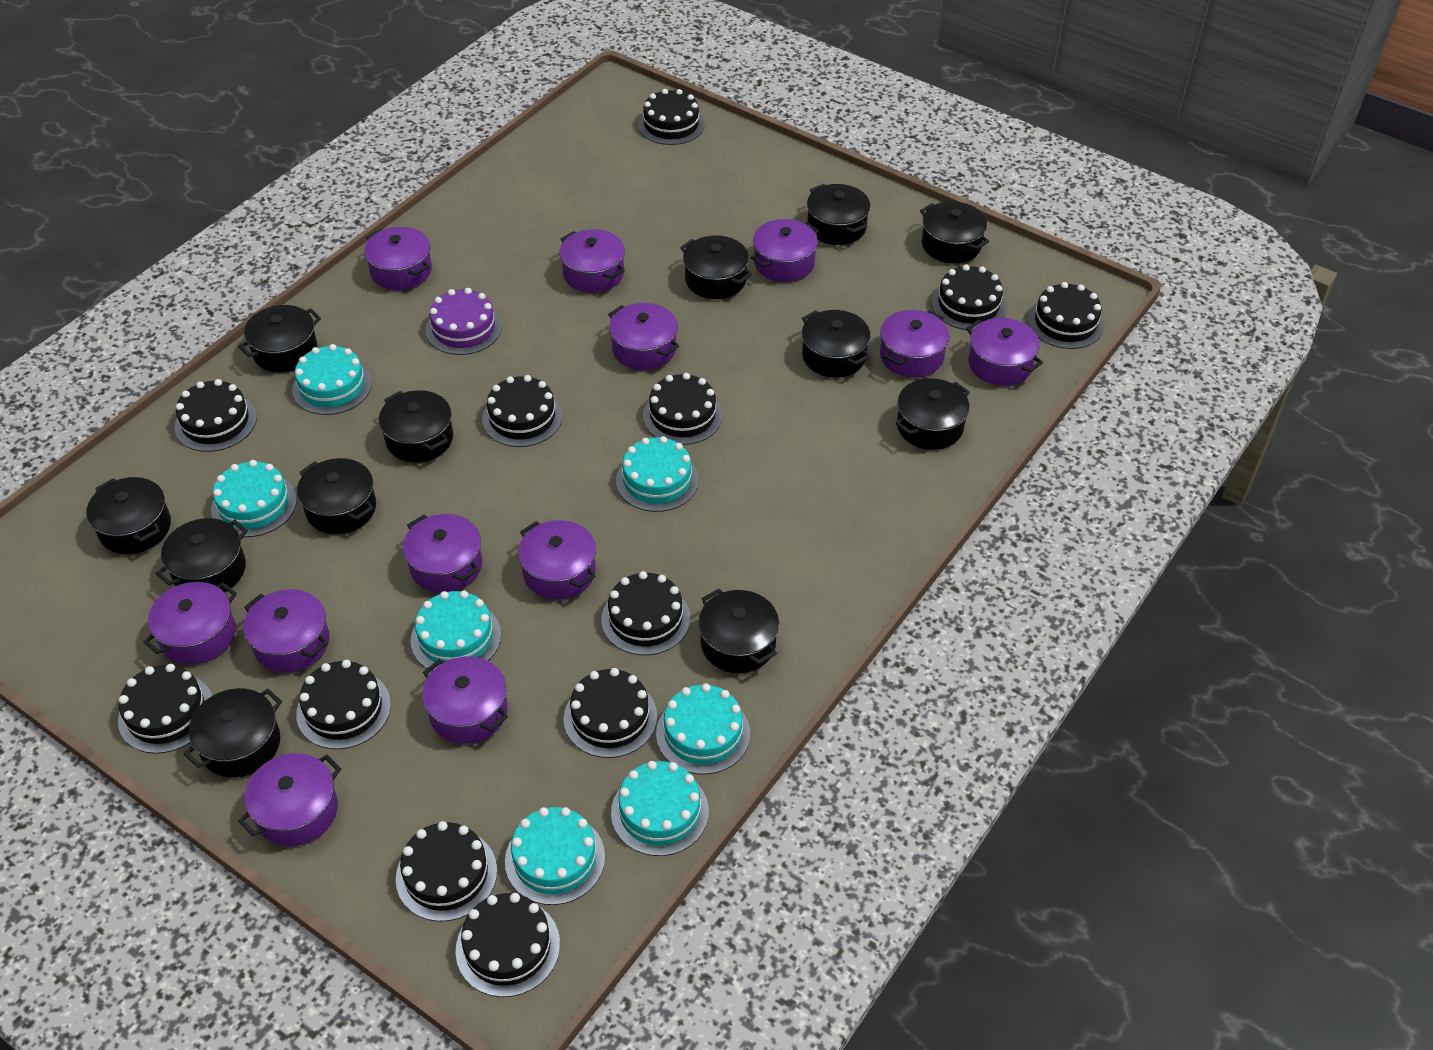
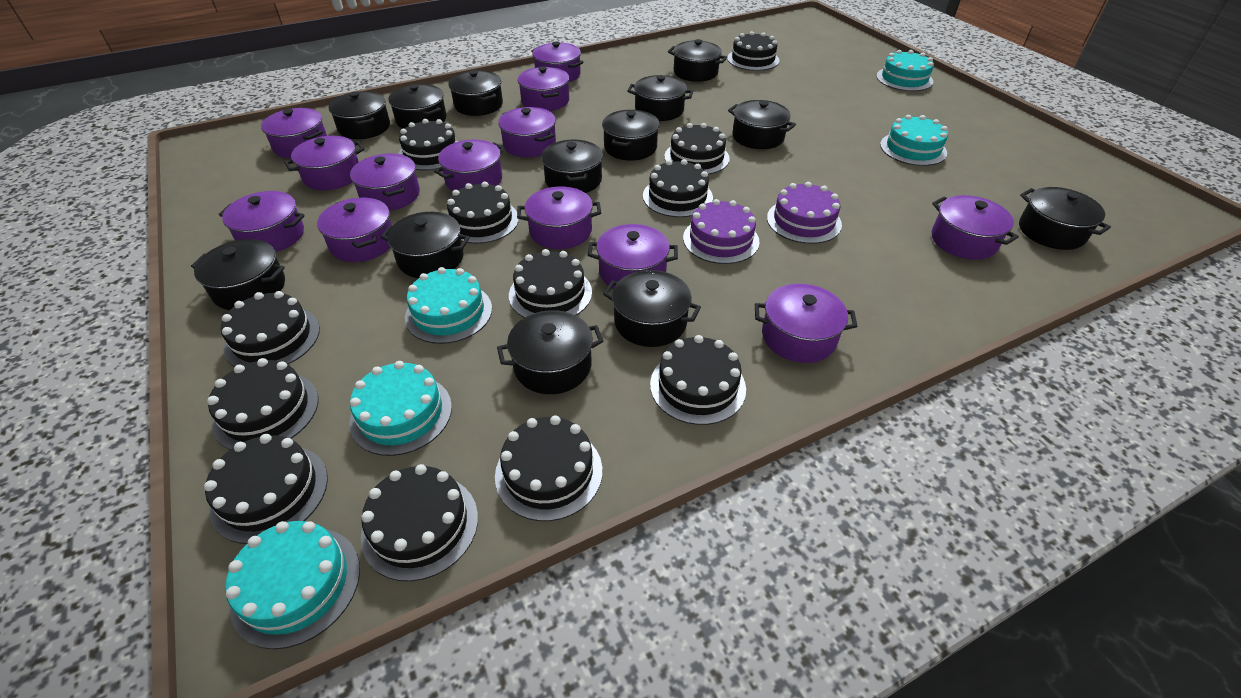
black pot: 12 -> 13
purple cake: 1 -> 2
purple pot: 12 -> 13
turquoise cake: 7 -> 5

